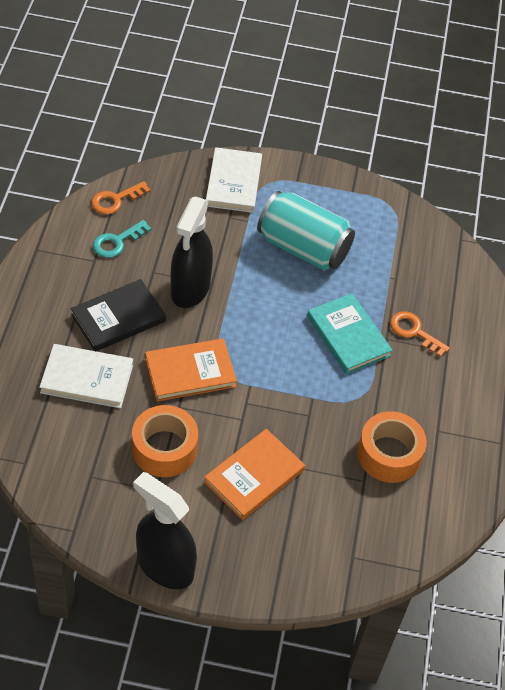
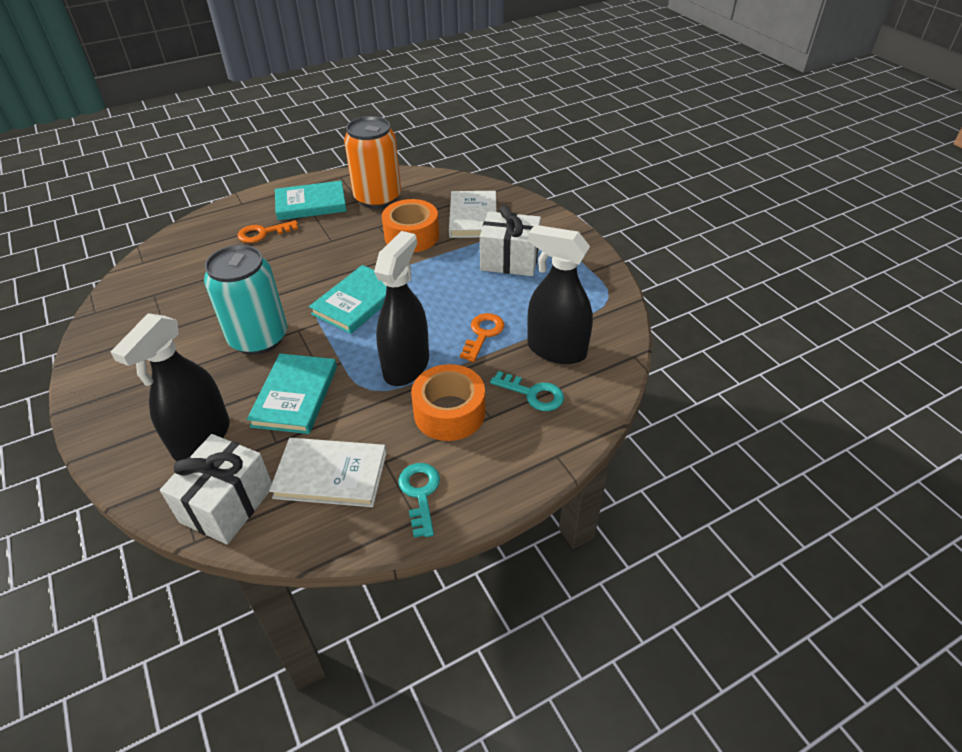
black book: 1 -> 0
black spray bottle: 2 -> 3
orange book: 2 -> 0
orange can: 0 -> 1
turquoise book: 1 -> 3
turquoise key: 1 -> 2
white gift: 0 -> 2

